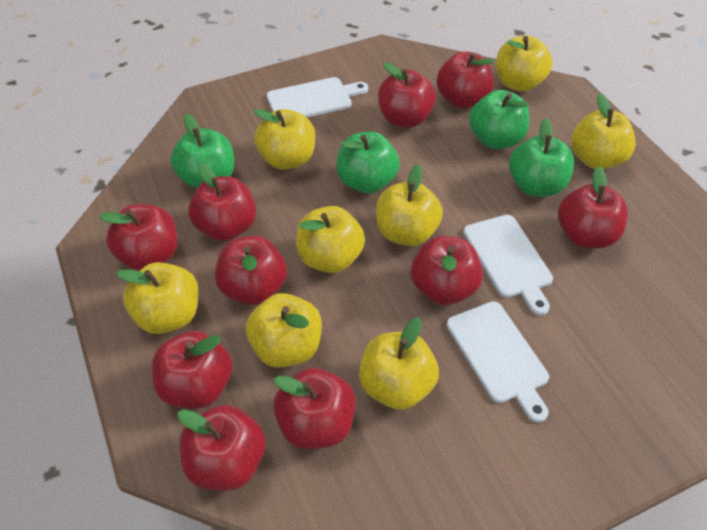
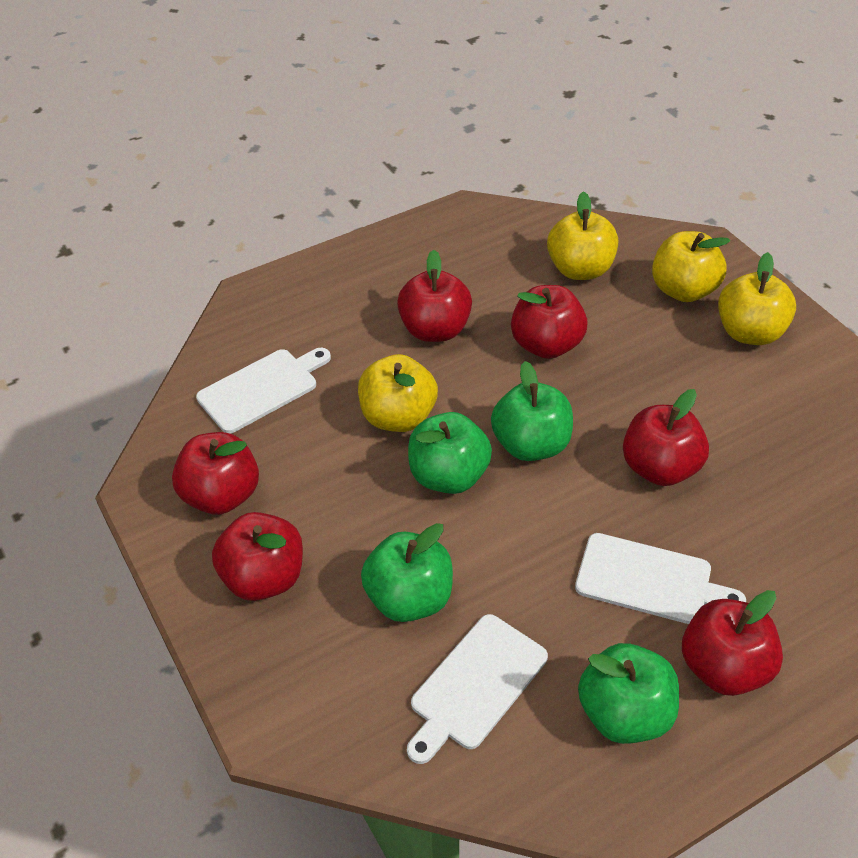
red apple: 10 -> 6
yellow apple: 8 -> 4

